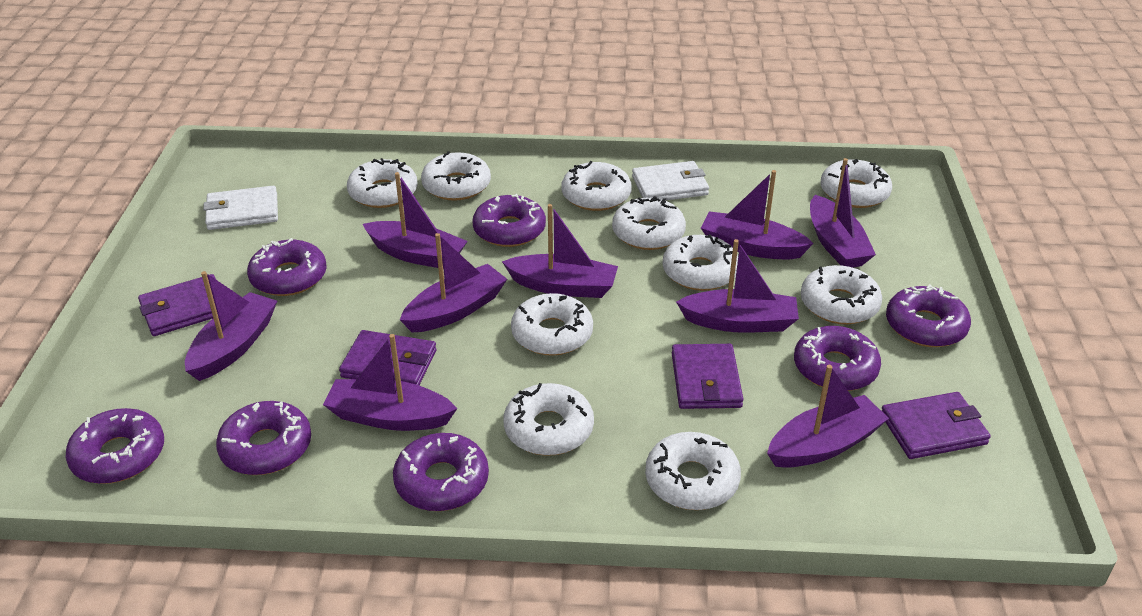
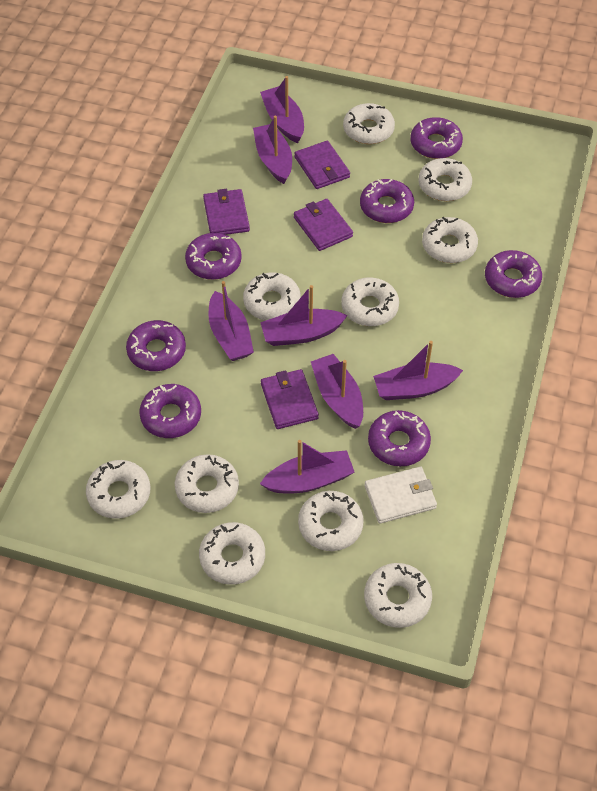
purple boat: 9 -> 7
white wallet: 2 -> 1

